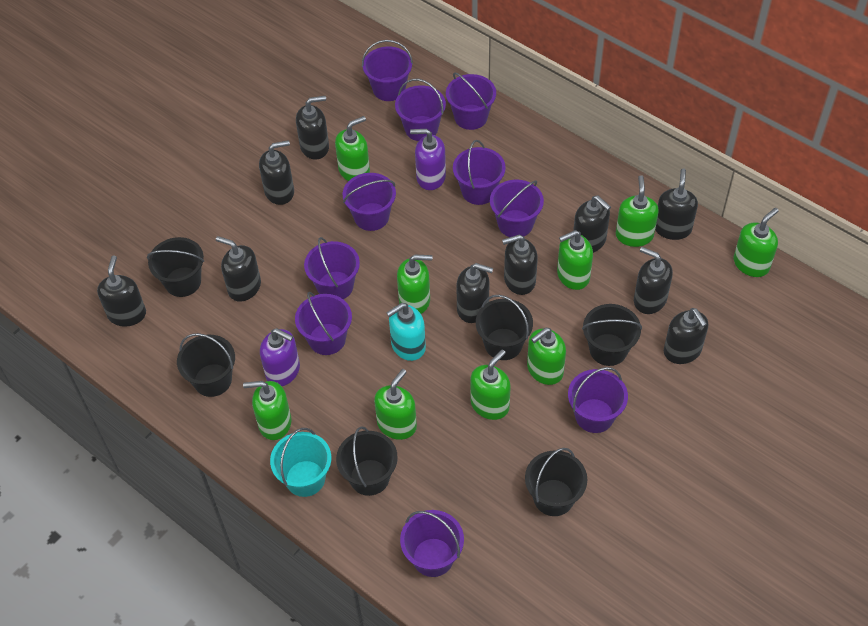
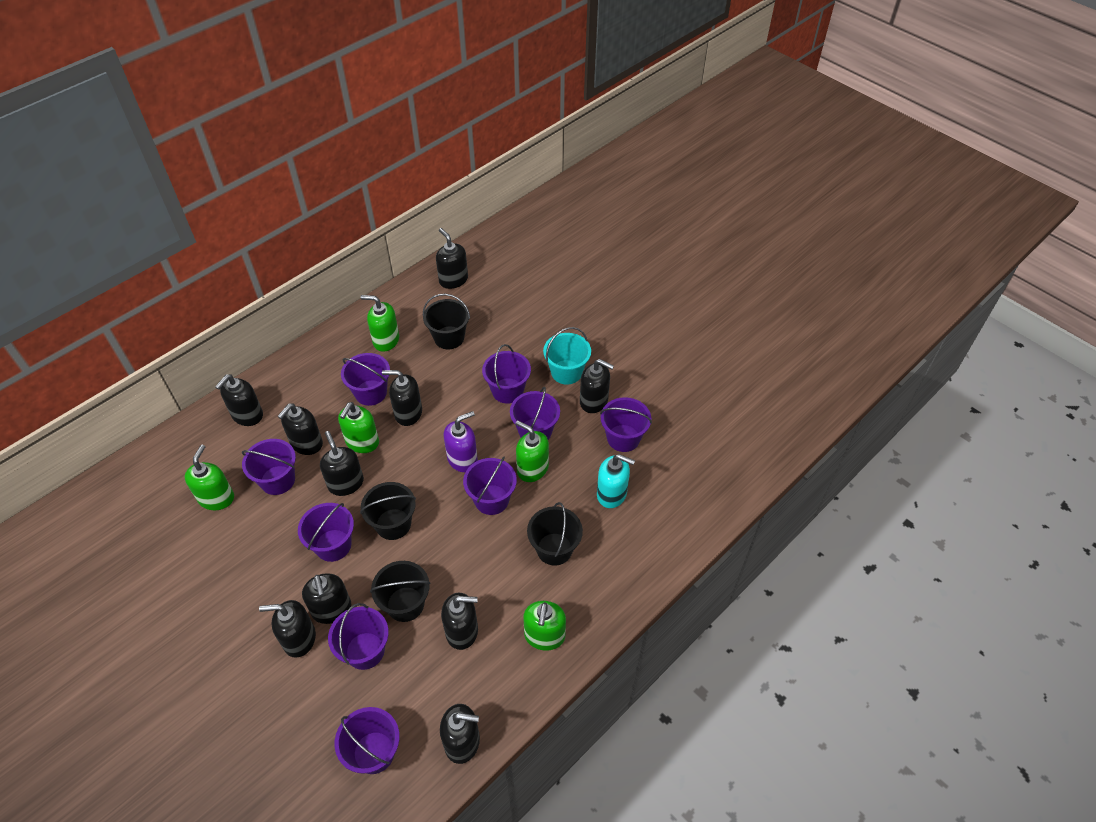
black bucket: 6 -> 4
green soap dispenser: 9 -> 5
purple bucket: 10 -> 9
purple soap dispenser: 2 -> 1

